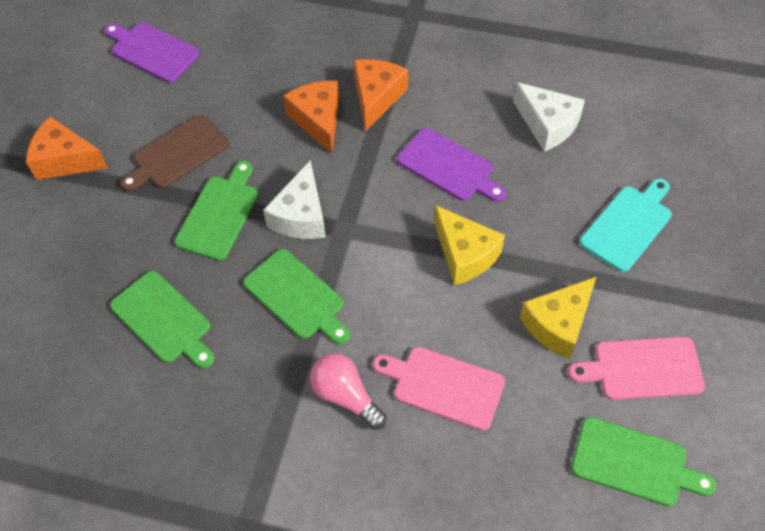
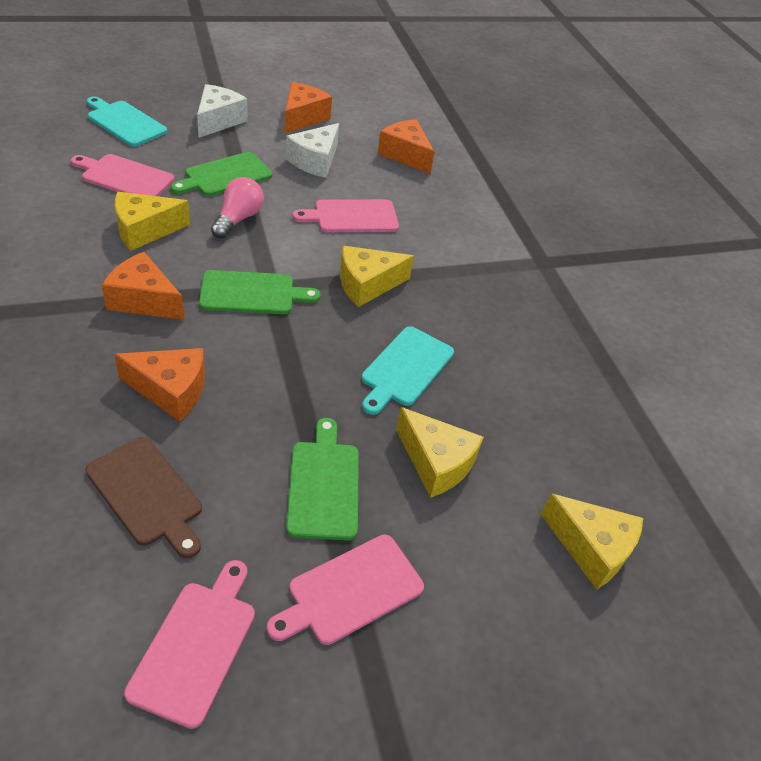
green cutting board: 4 -> 3
orange cheese: 3 -> 4
pink cutting board: 2 -> 4
purple cutting board: 2 -> 0
turquoise cutting board: 1 -> 2
yellow cheese: 2 -> 4

